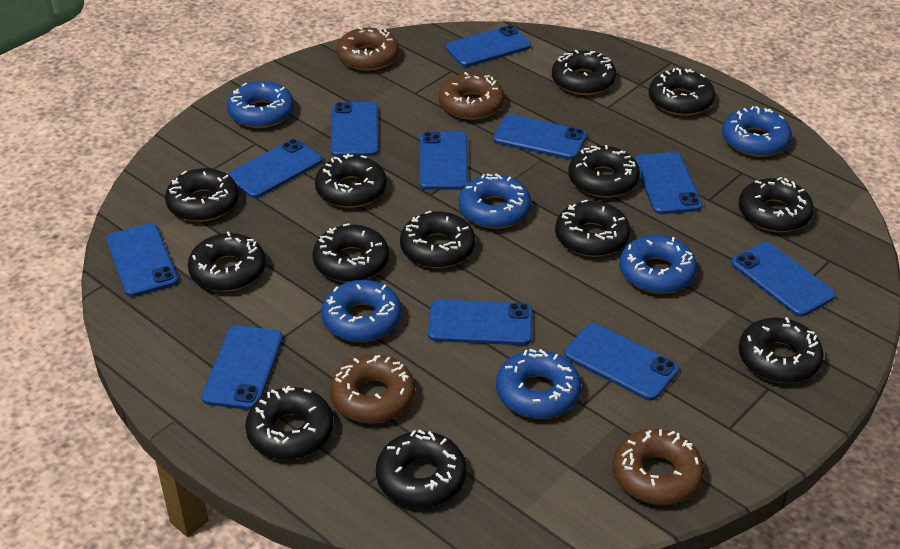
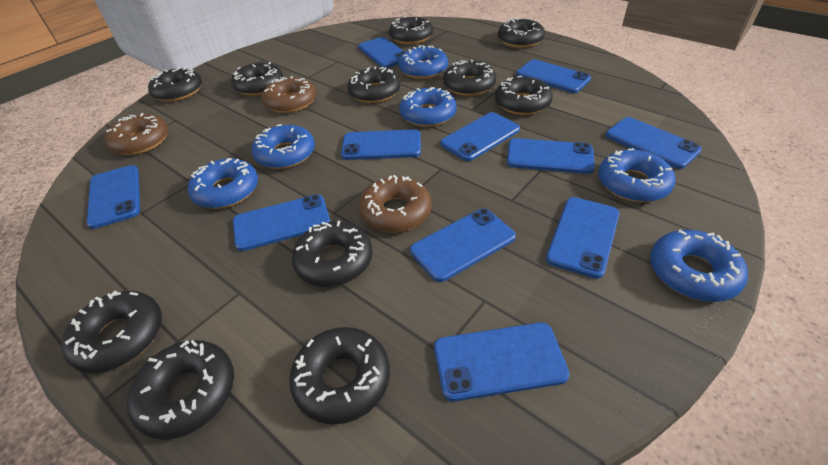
black donut: 13 -> 11
brown donut: 4 -> 3

